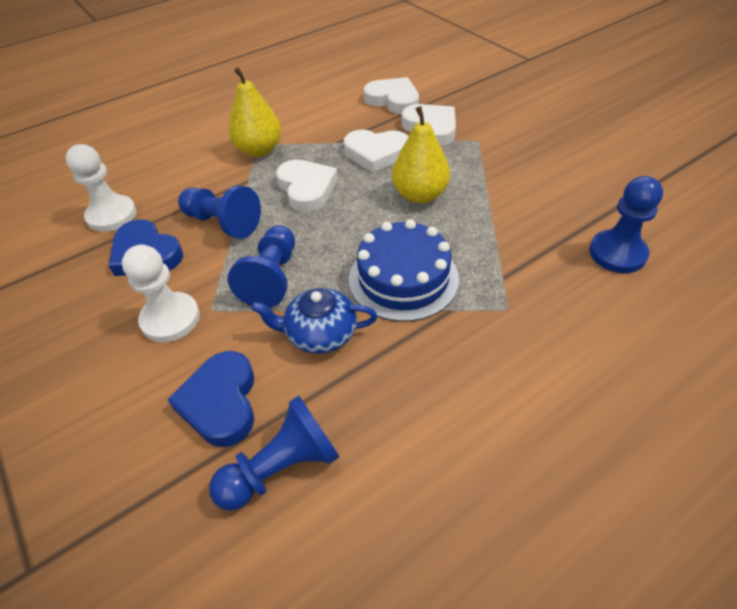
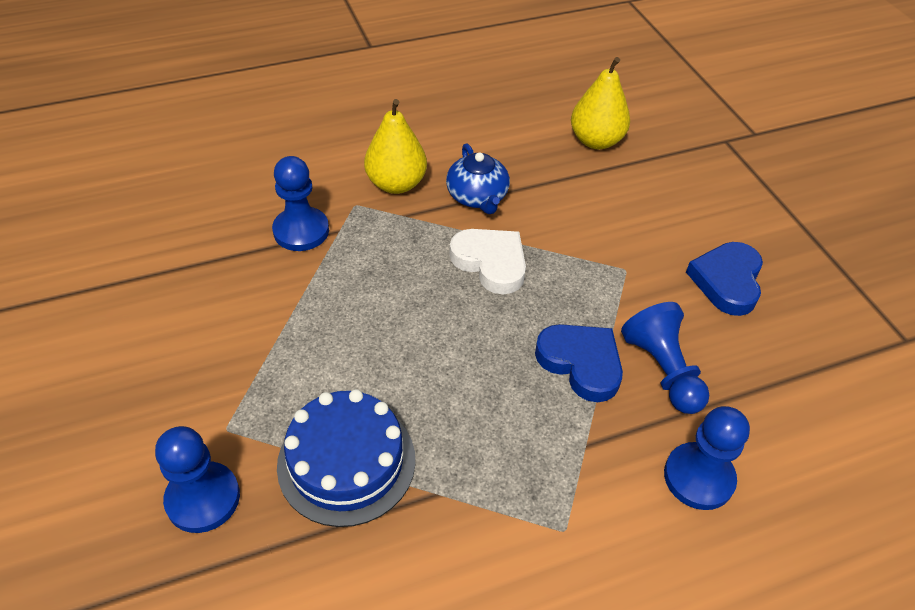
white heart: 4 -> 1
white pawn: 2 -> 0

